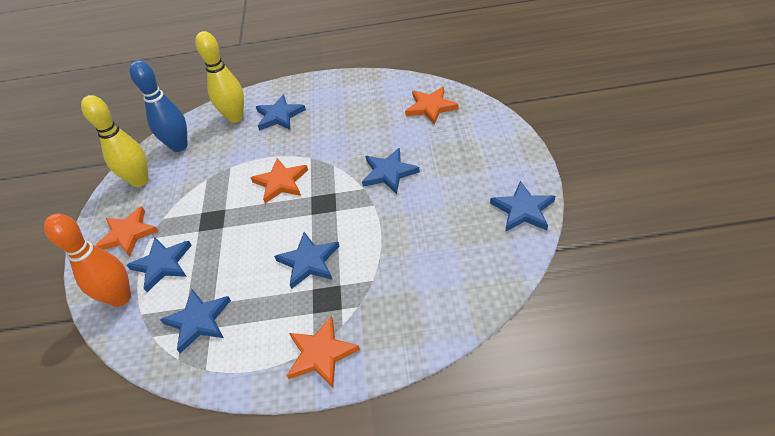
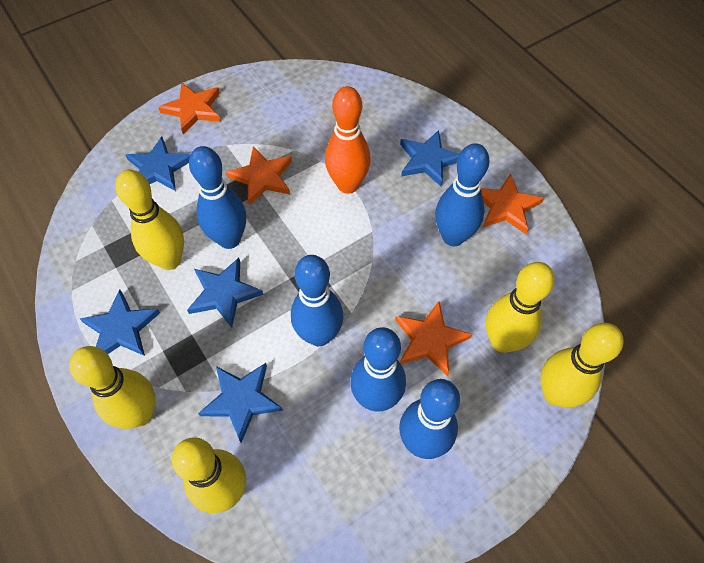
blue bowling pin: 1 -> 5
blue star: 6 -> 5
yellow bowling pin: 2 -> 5

